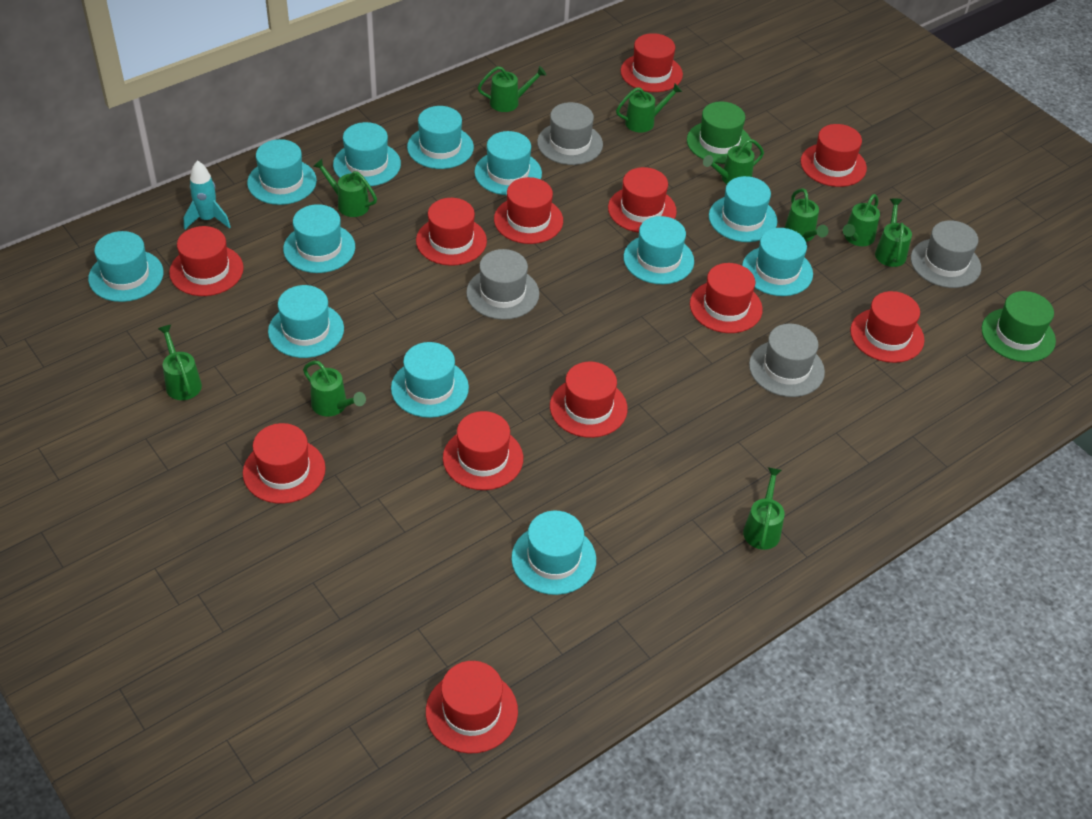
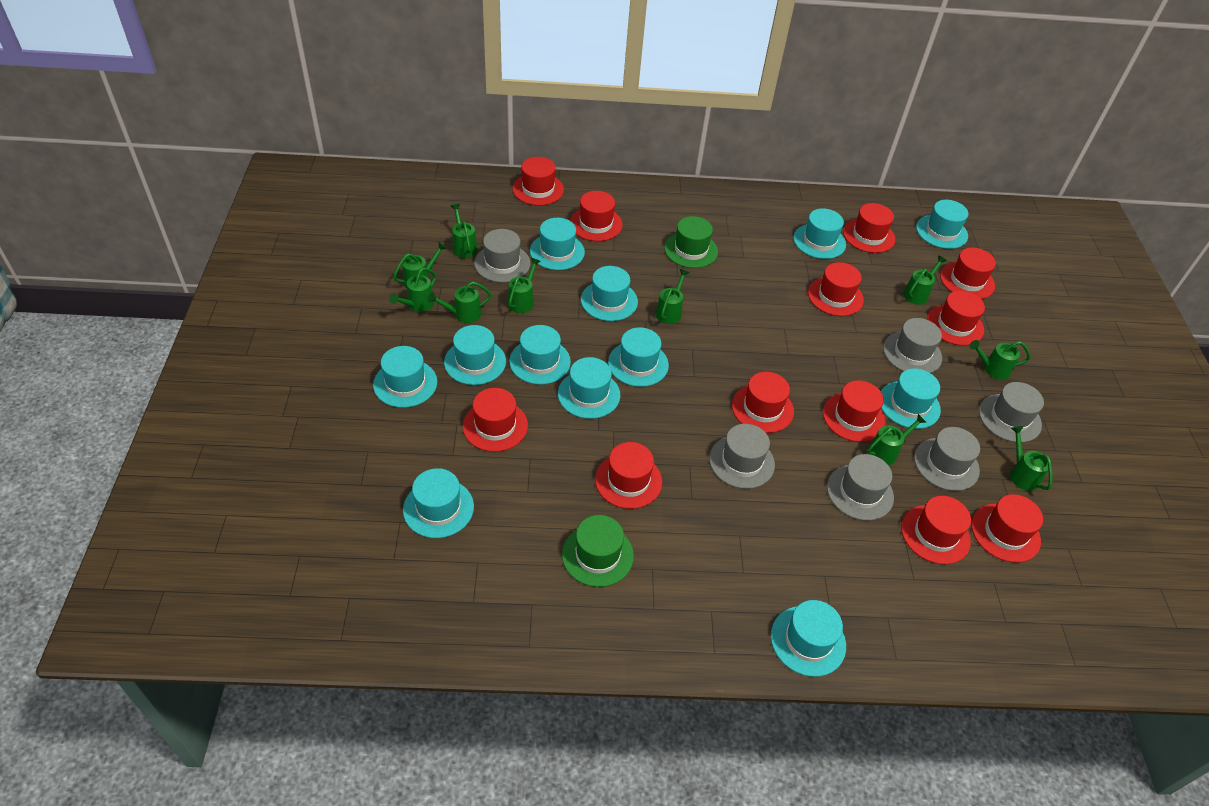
grey hat: 4 -> 6
turquoise rocket: 1 -> 0

